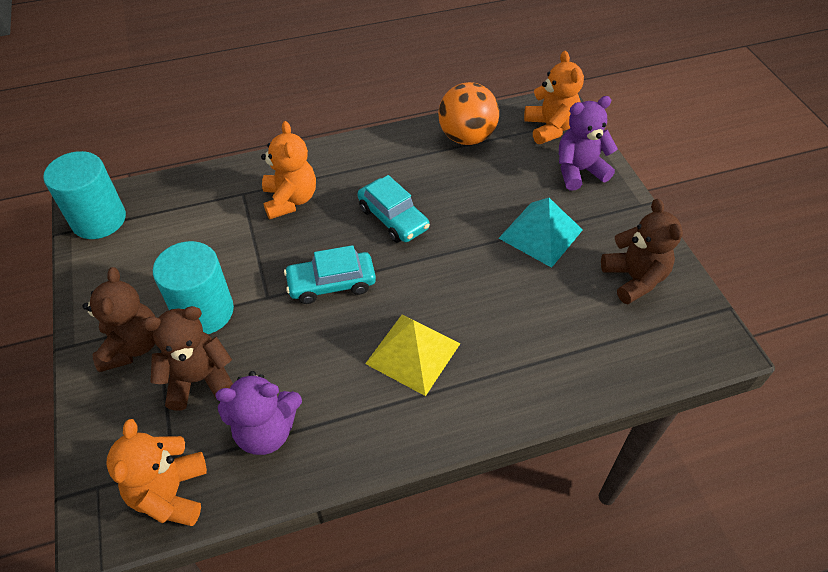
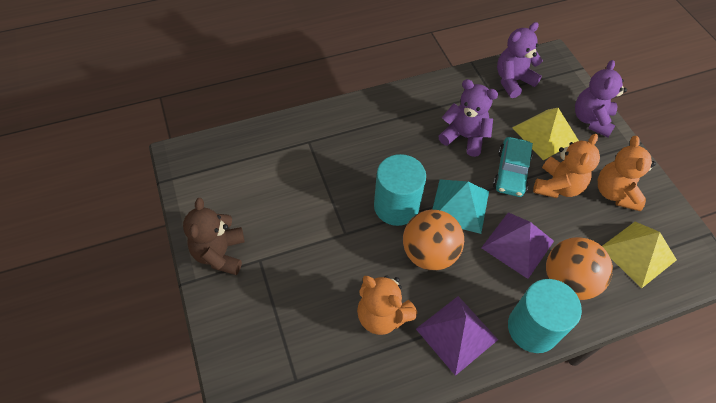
brown teddy bear: 3 -> 1
orange ball: 1 -> 2
purple pyramid: 0 -> 2
purple teddy bear: 2 -> 3
turquoise car: 2 -> 1
yellow pyramid: 1 -> 2

